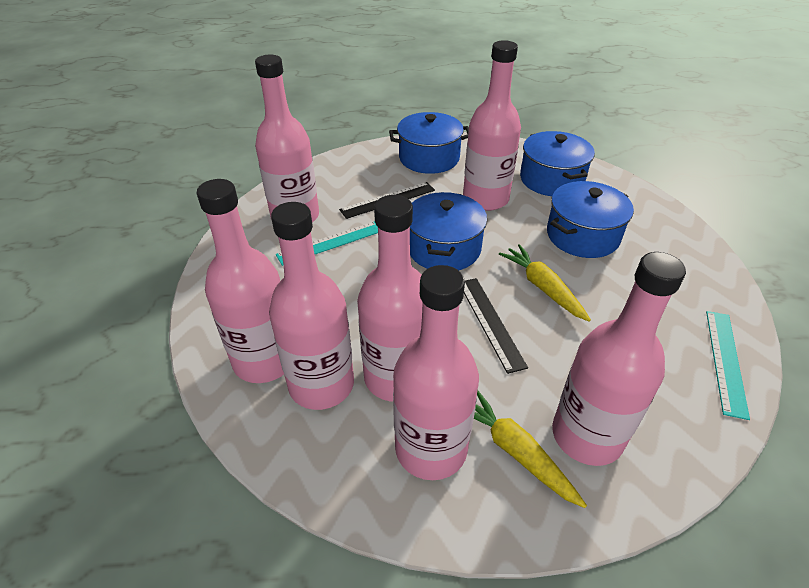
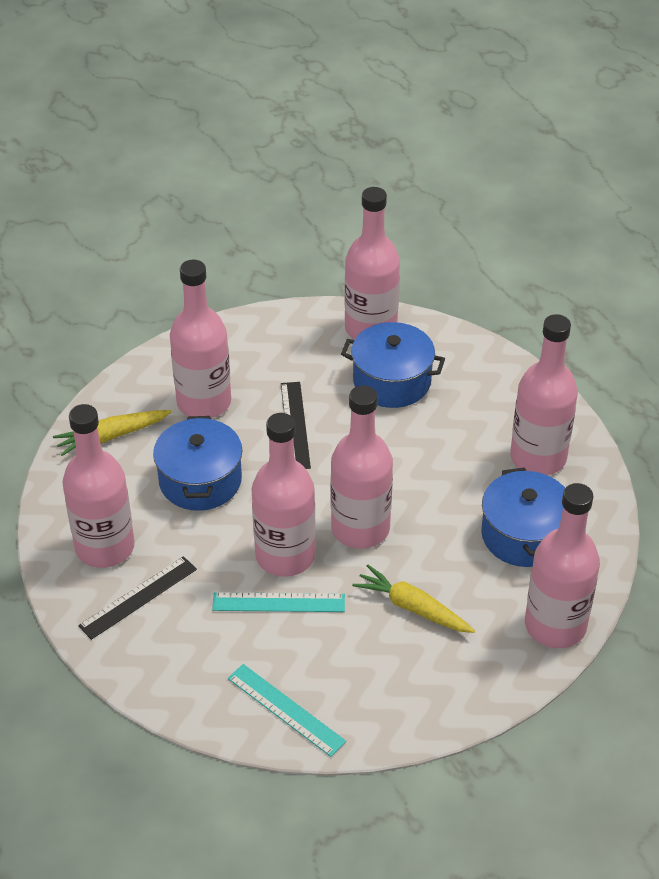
blue pot: 4 -> 3

